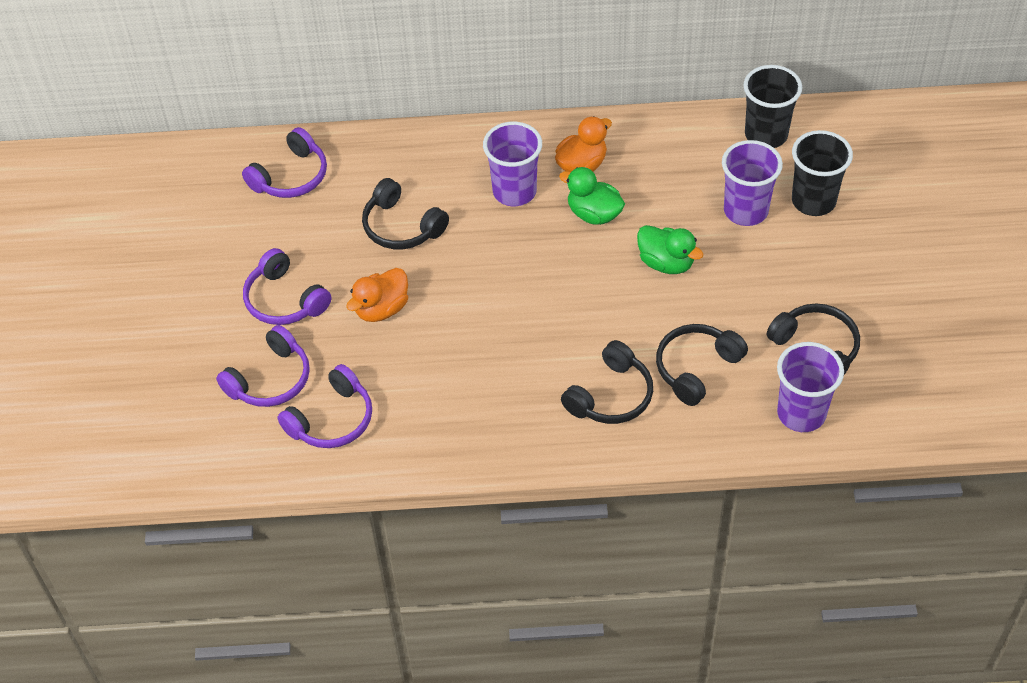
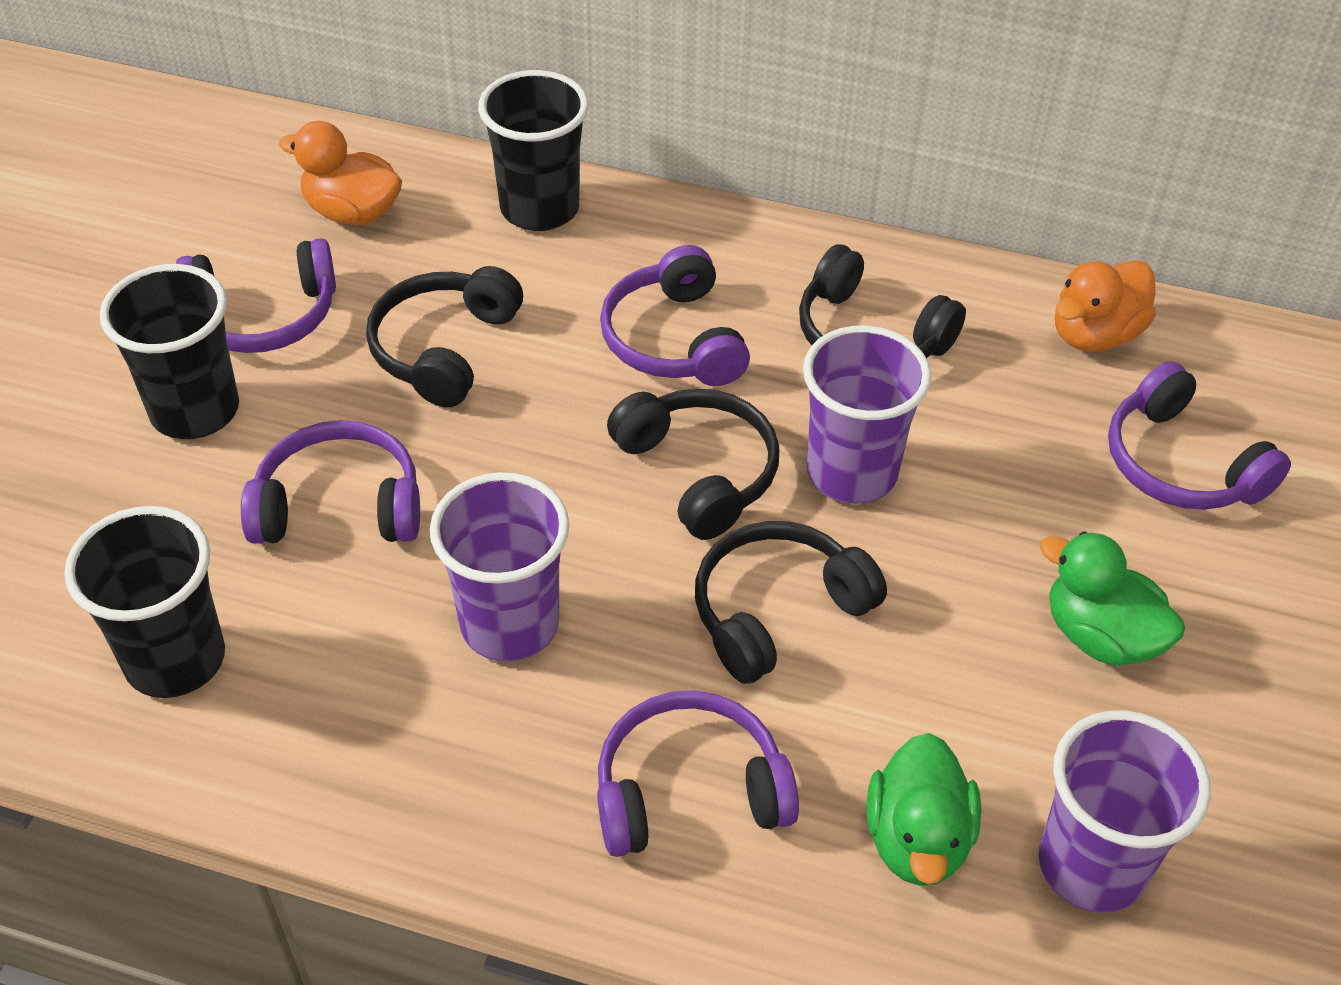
black cup: 2 -> 3
purple headphones: 4 -> 5

